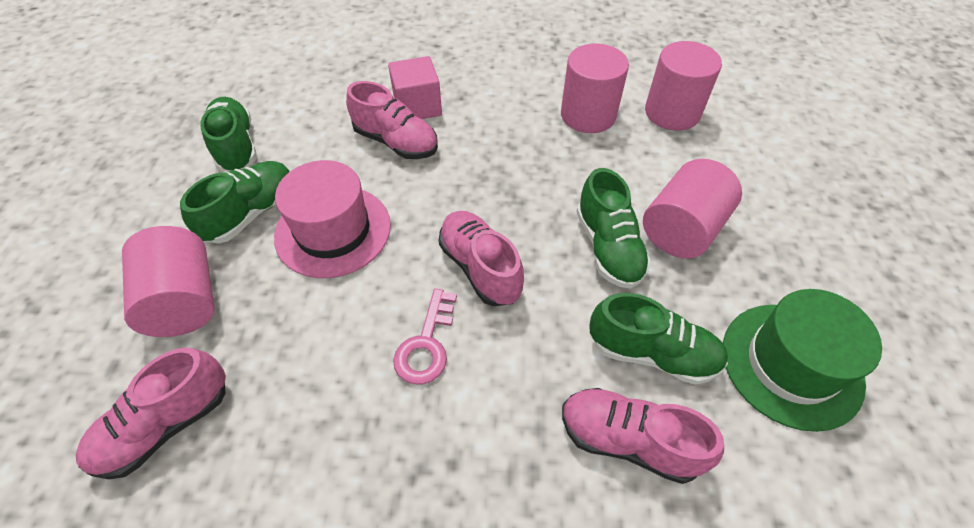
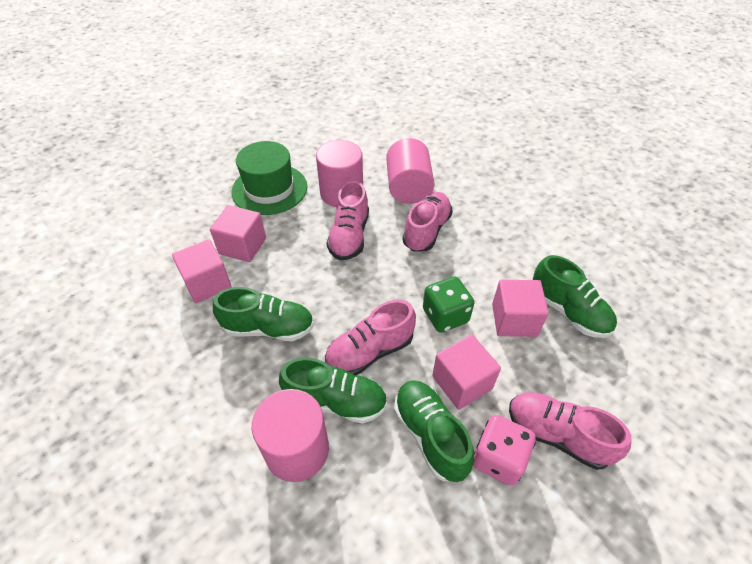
green dice: 0 -> 1
pink cube: 1 -> 4
pink cylinder: 4 -> 3
pink dice: 0 -> 1
pink hat: 1 -> 0
pink key: 1 -> 0

